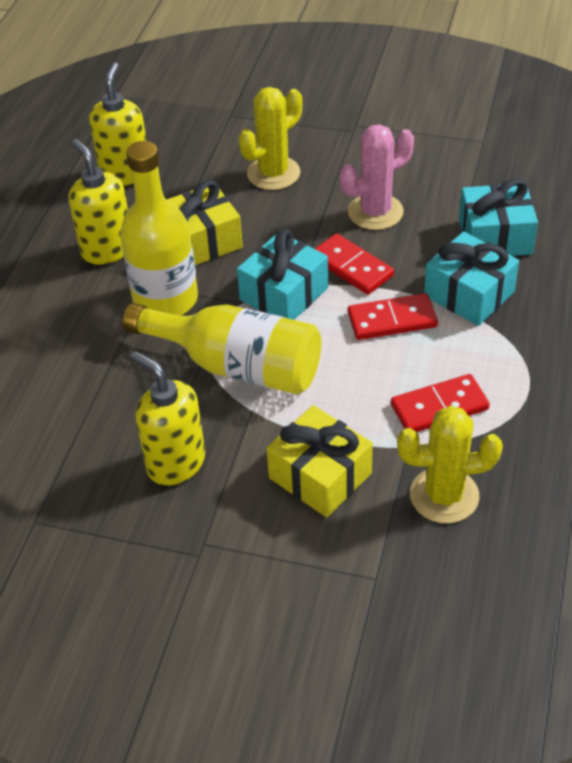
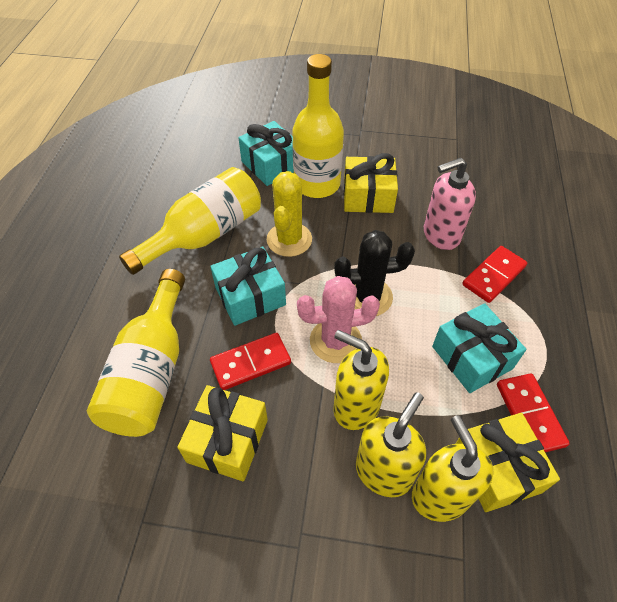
black cactus: 0 -> 1
pink soap dispenser: 0 -> 1
yellow bottle: 2 -> 3
yellow cactus: 2 -> 1
yellow gift: 2 -> 3

